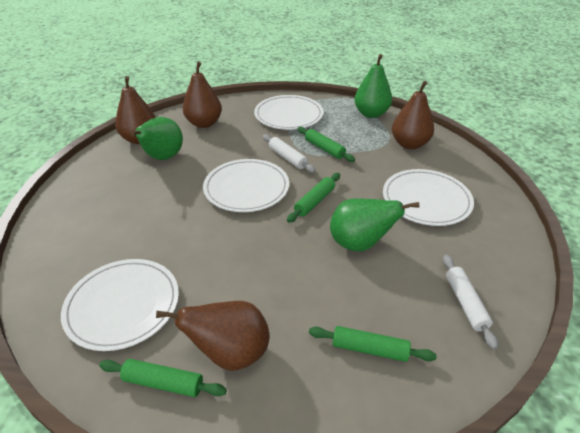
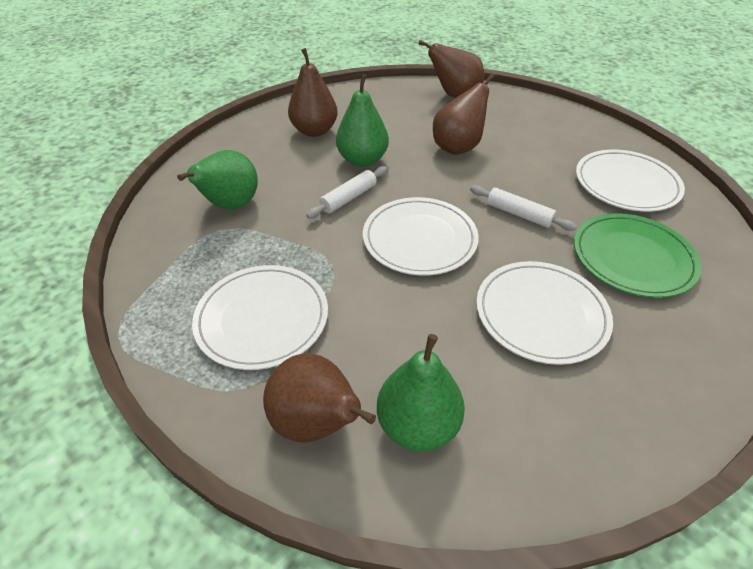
green plate: 0 -> 1
green rolling pin: 4 -> 0

